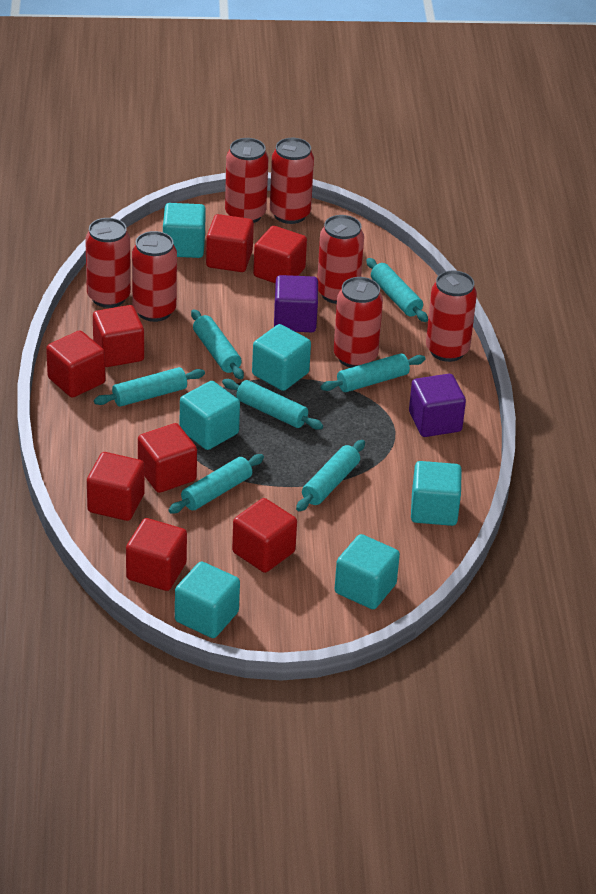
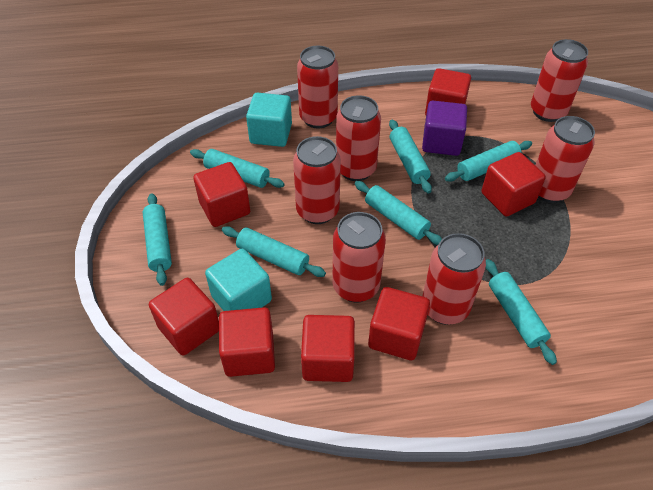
purple cube: 2 -> 1
red cube: 8 -> 7
turquoise cube: 6 -> 2

